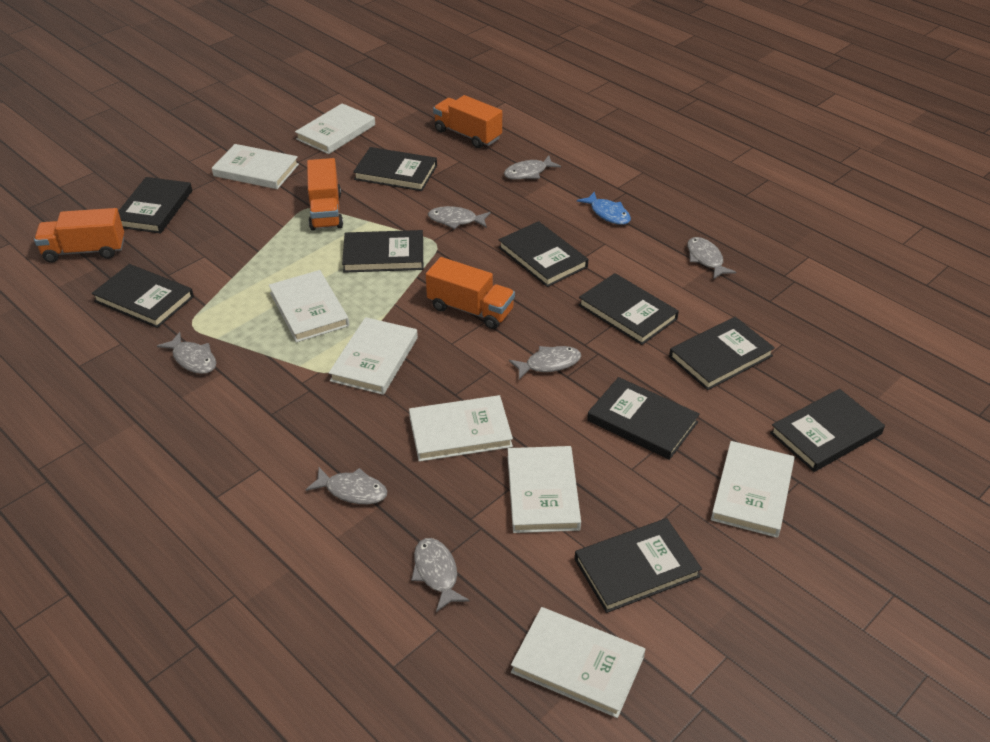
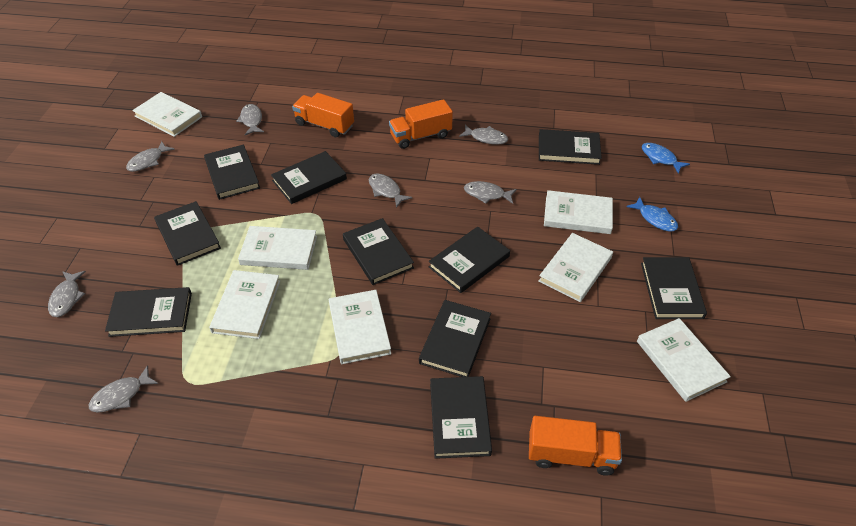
blue fish: 1 -> 2
orange truck: 4 -> 3
white book: 8 -> 7

